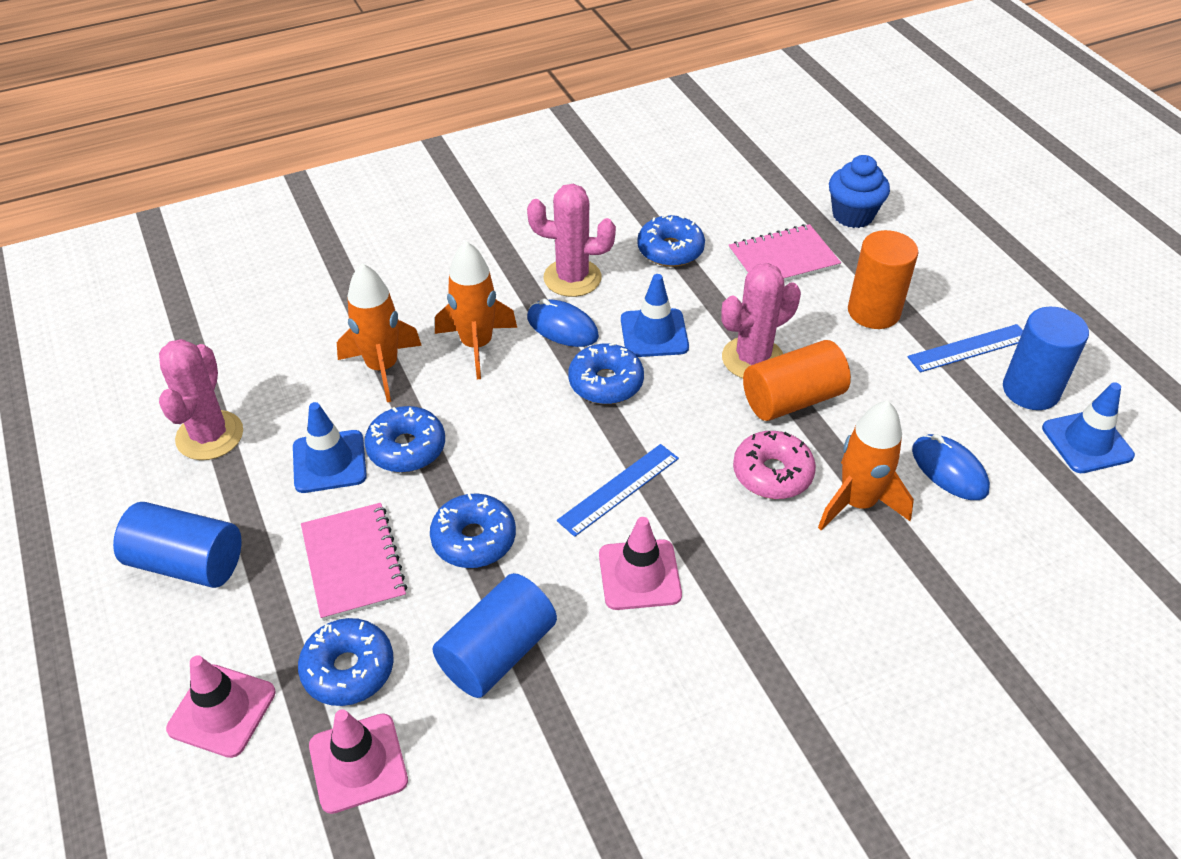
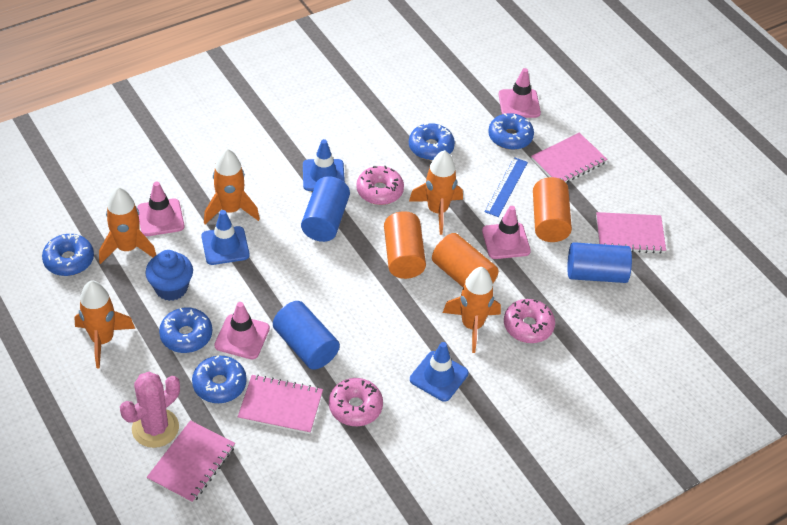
blue mouse: 2 -> 0
blue ruler: 2 -> 1
orange cylinder: 2 -> 3
orange rocket: 3 -> 5
pink cactus: 3 -> 1
pink donut: 1 -> 3
pink notebook: 2 -> 4
pink traffic cone: 3 -> 4

